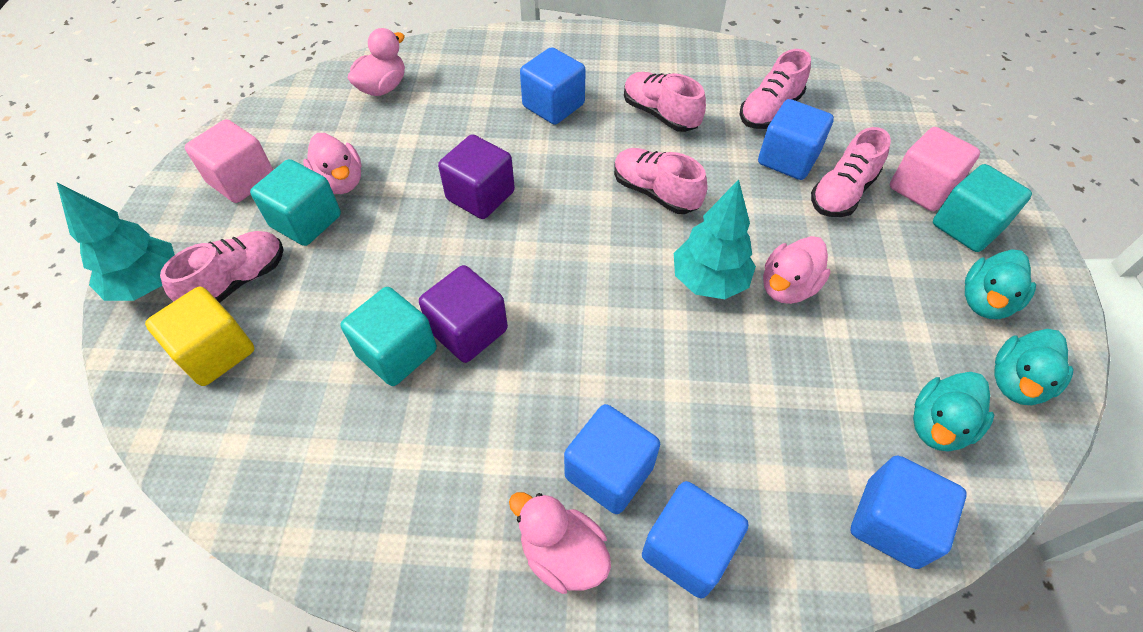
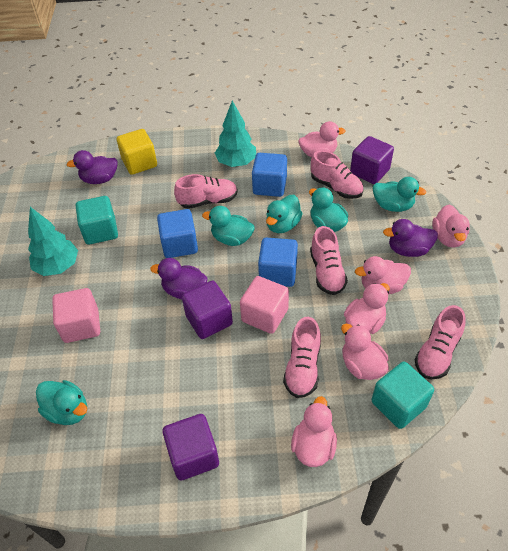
blue cube: 5 -> 3
pink duck: 4 -> 6
purple cube: 2 -> 3
purple duck: 0 -> 3
turquoise cube: 3 -> 2
turquoise duck: 3 -> 5

